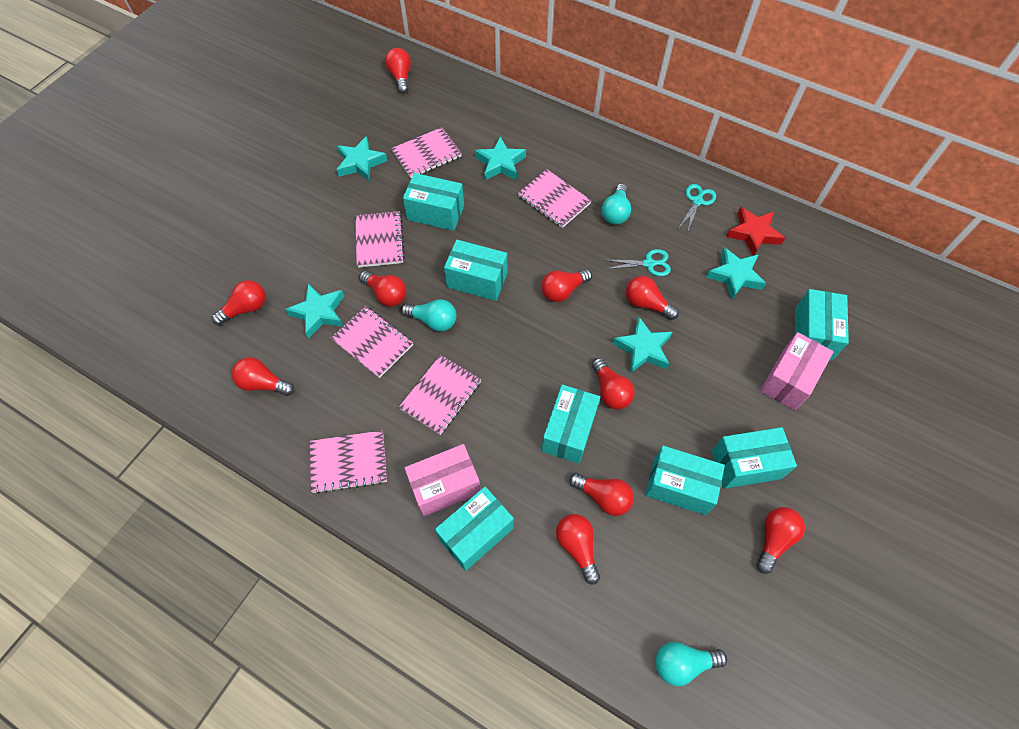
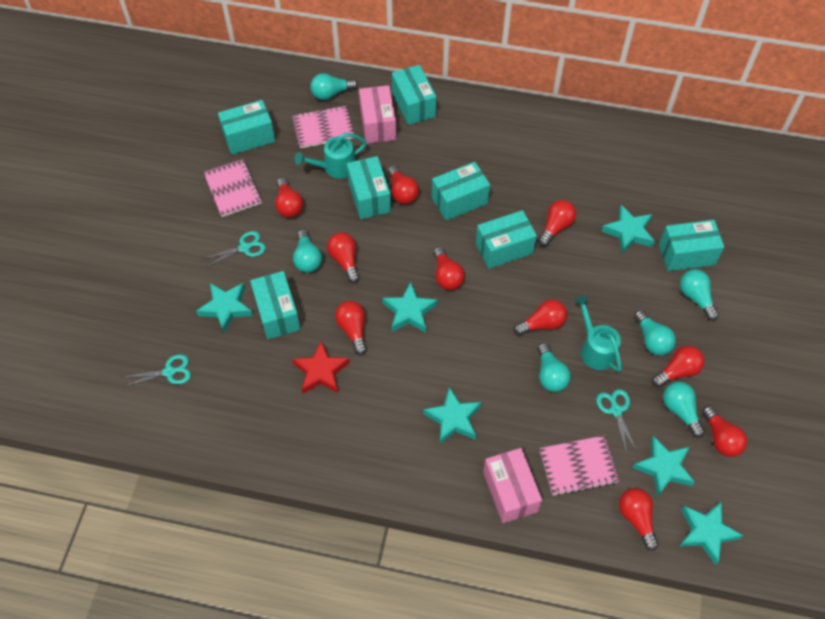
pink notebook: 6 -> 3
turquoise light bulb: 3 -> 6
turquoise scissors: 2 -> 3
turquoise star: 5 -> 6
turquoise watering can: 0 -> 2

